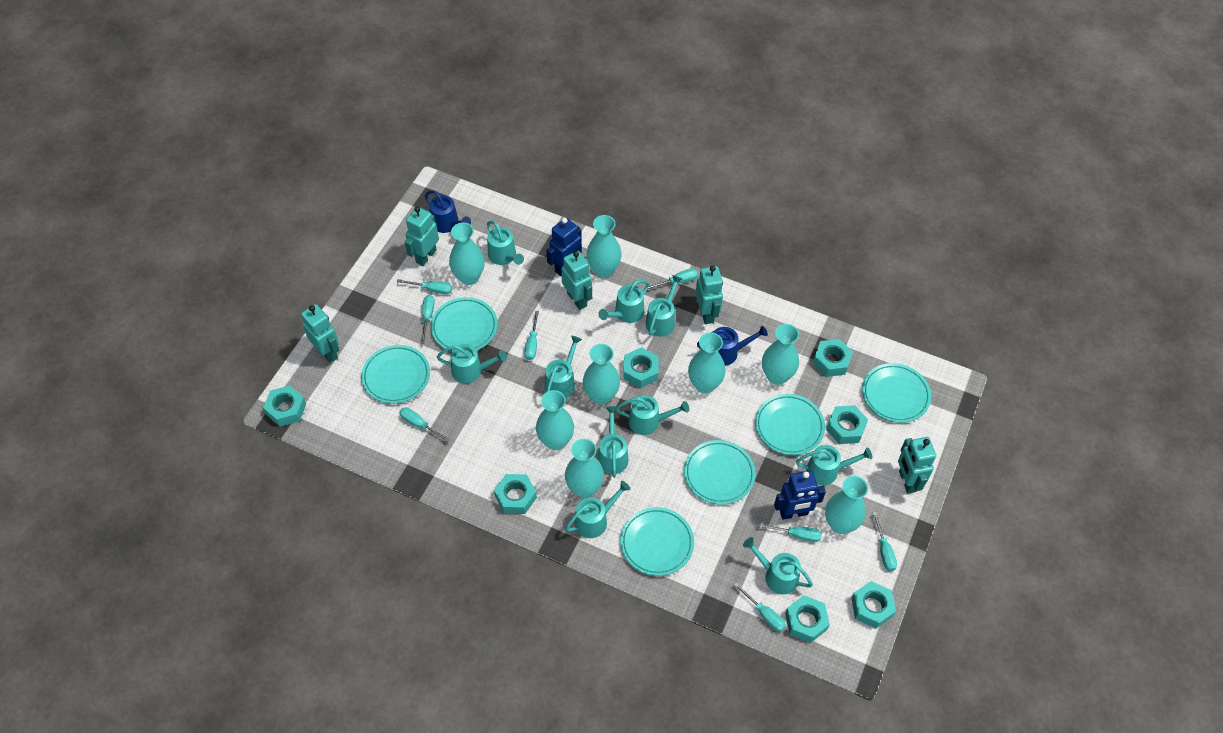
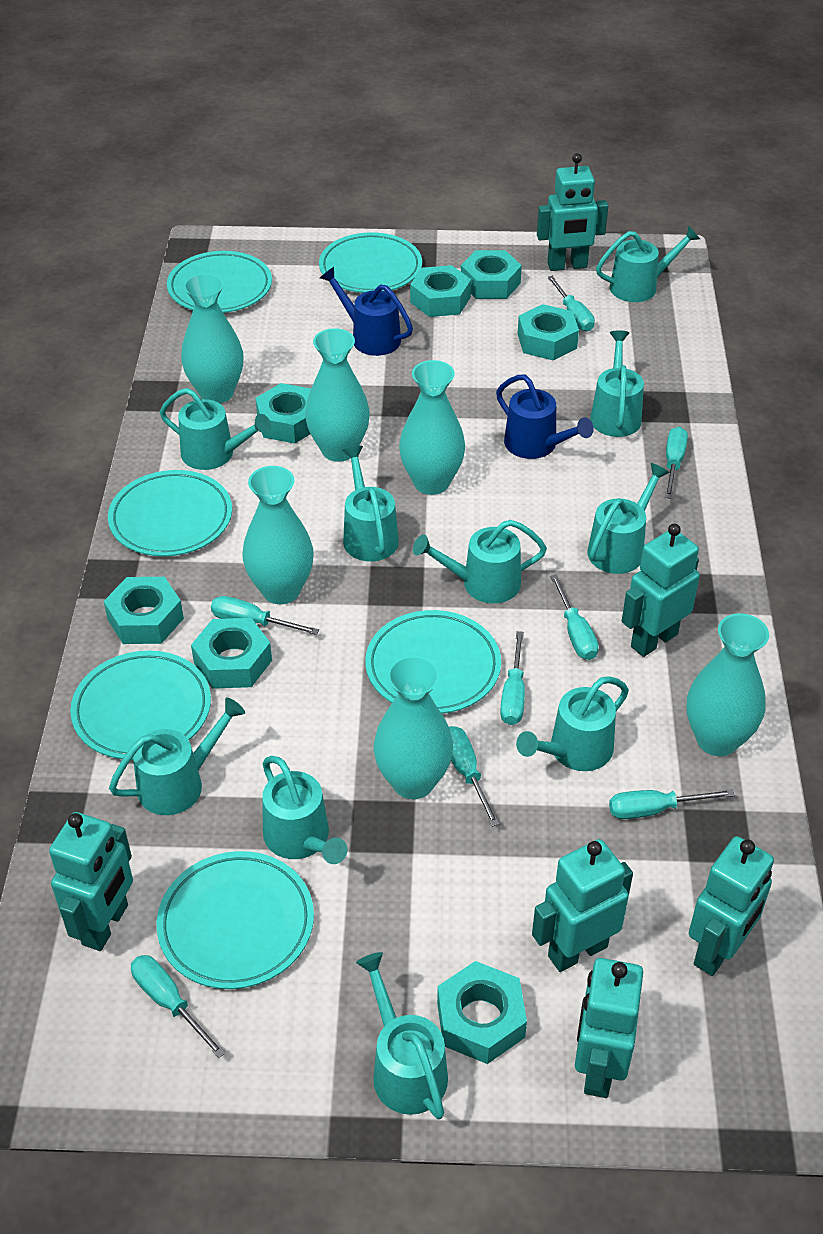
blue robot: 2 -> 0
turquoise robot: 5 -> 6
turquoise vase: 8 -> 6

